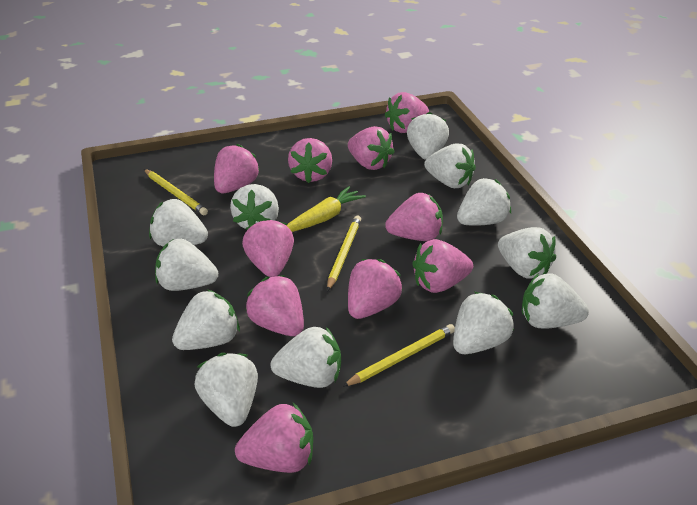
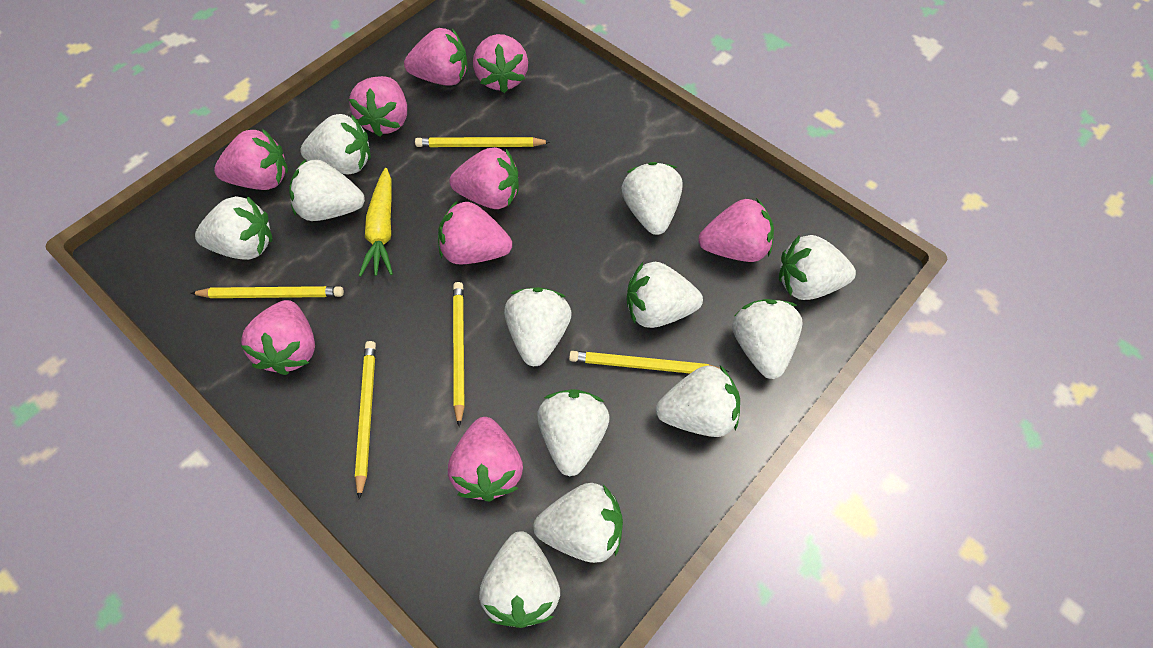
pink strawberry: 10 -> 9
yellow pencil: 3 -> 5

